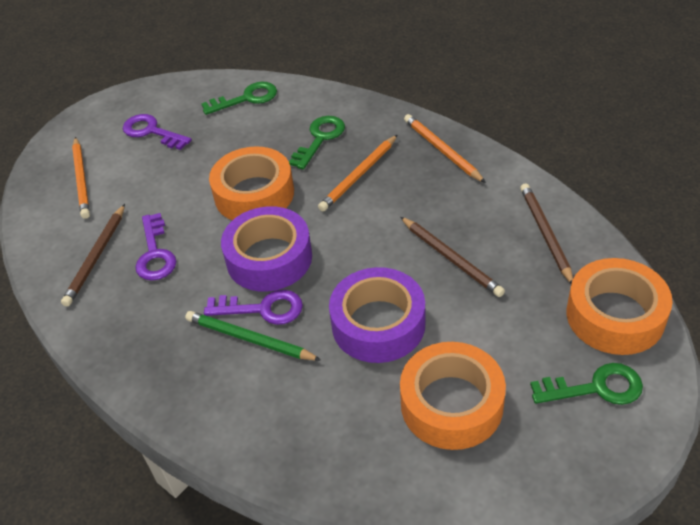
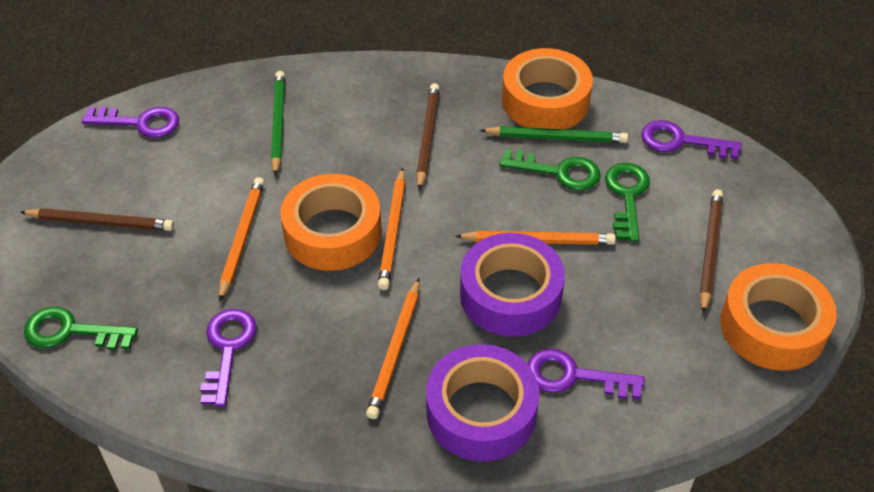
green pencil: 1 -> 2
orange pencil: 3 -> 4
purple key: 3 -> 4

